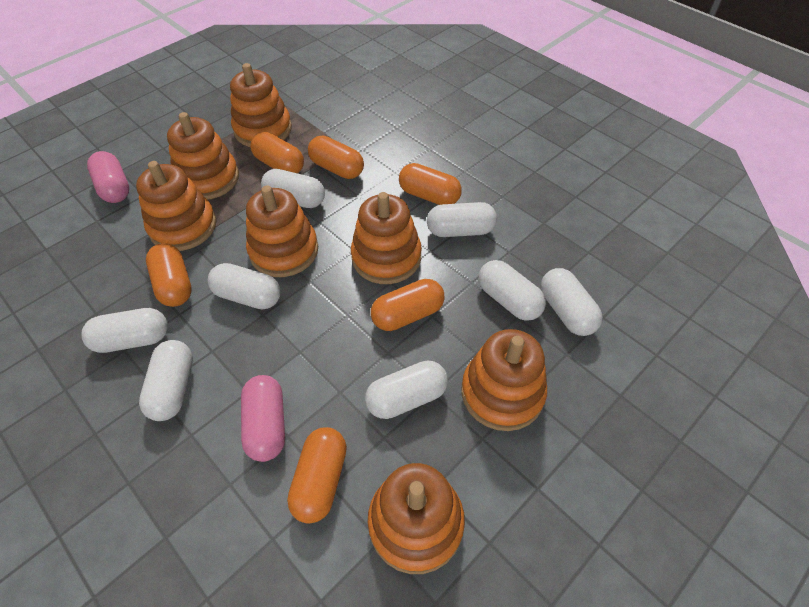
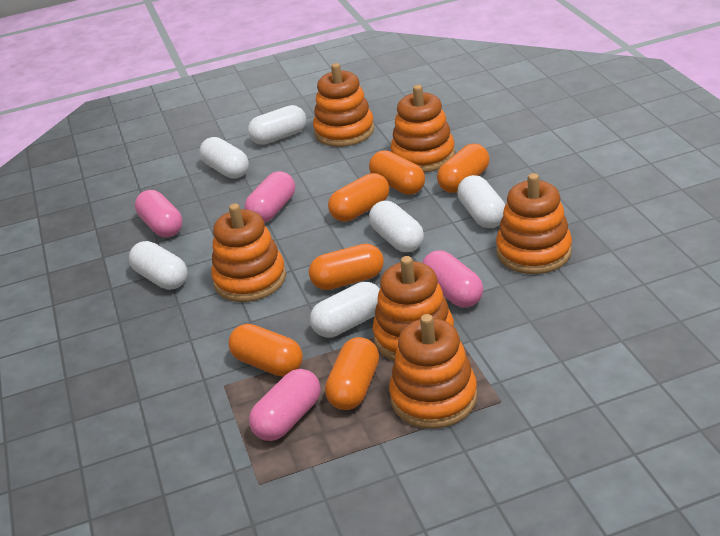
orange stacking toy: 7 -> 6
pink capsule: 2 -> 4
white capsule: 8 -> 6

